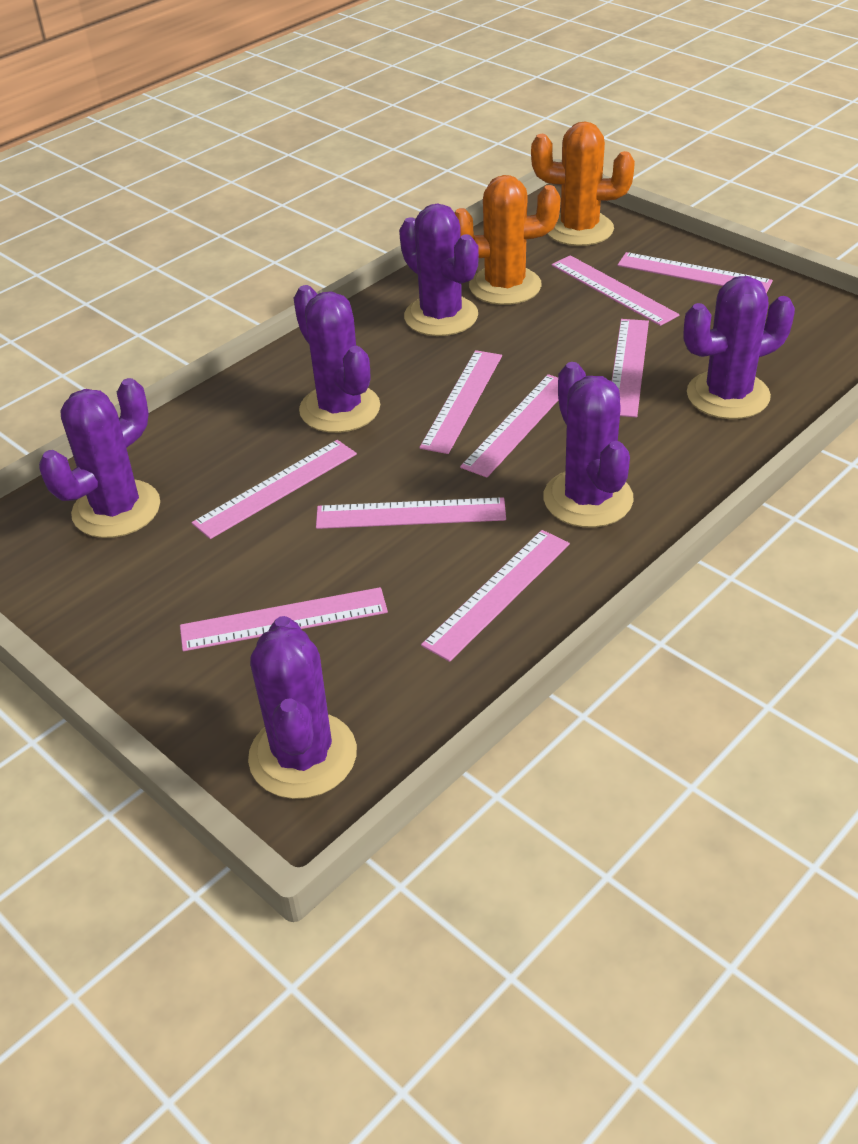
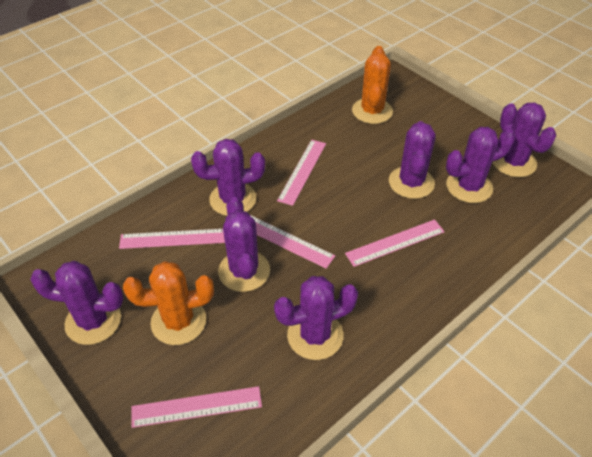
pink ruler: 9 -> 5
purple cactus: 6 -> 7

